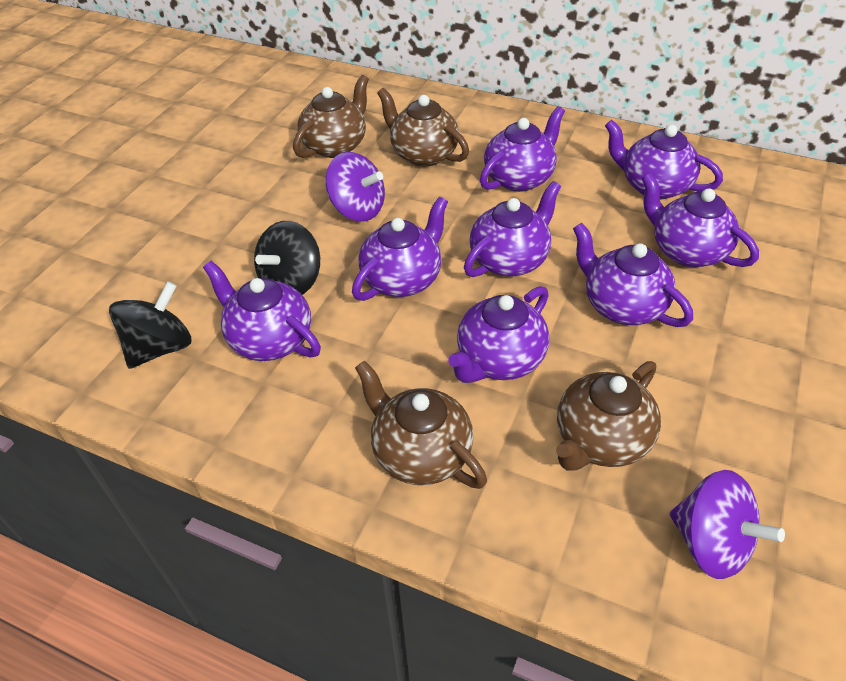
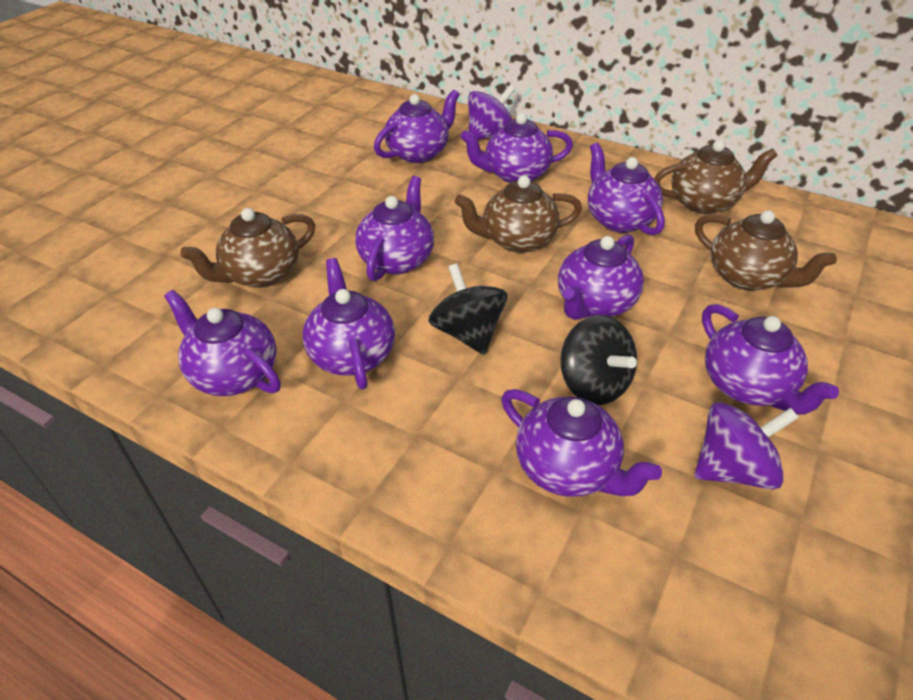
purple teapot: 8 -> 9

